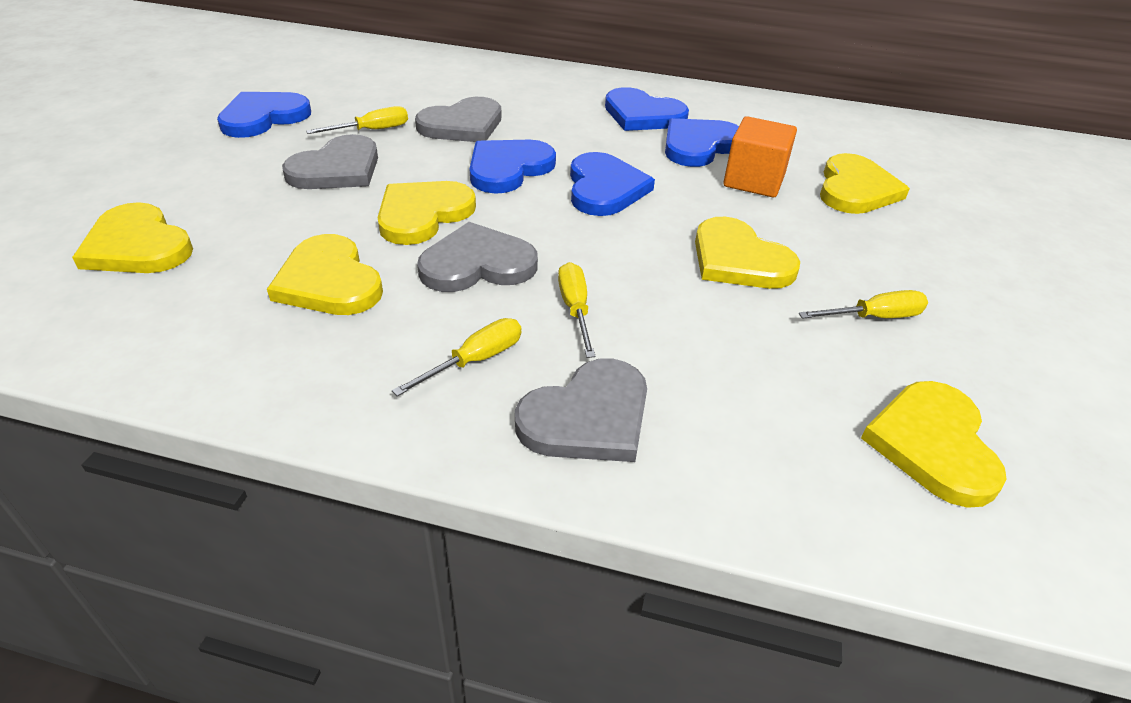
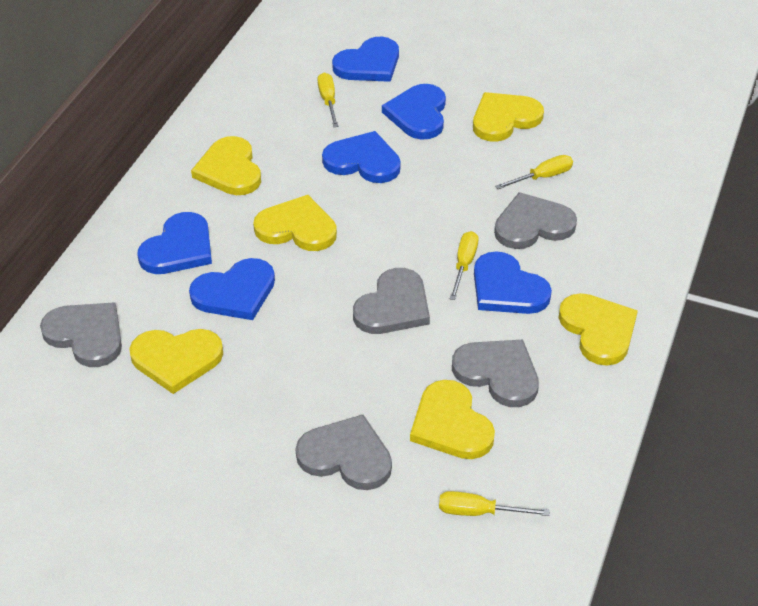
blue heart: 5 -> 6
grey heart: 4 -> 5
orange cube: 1 -> 0

